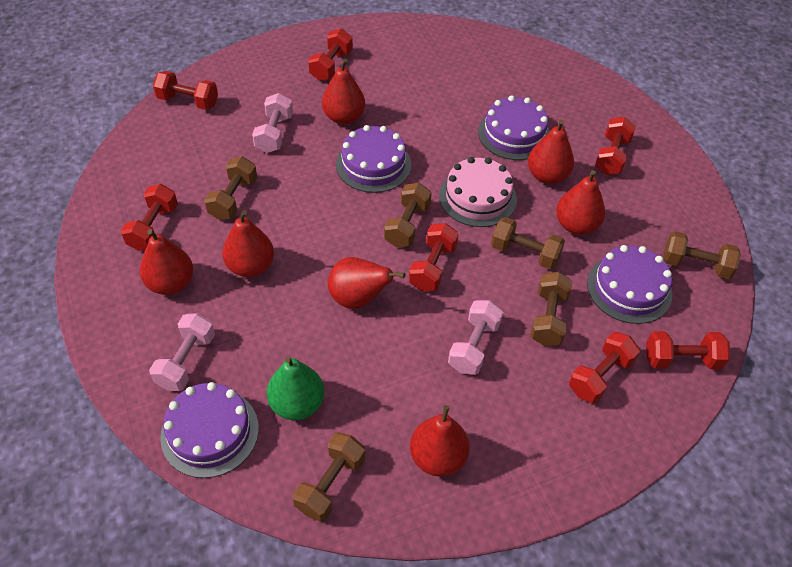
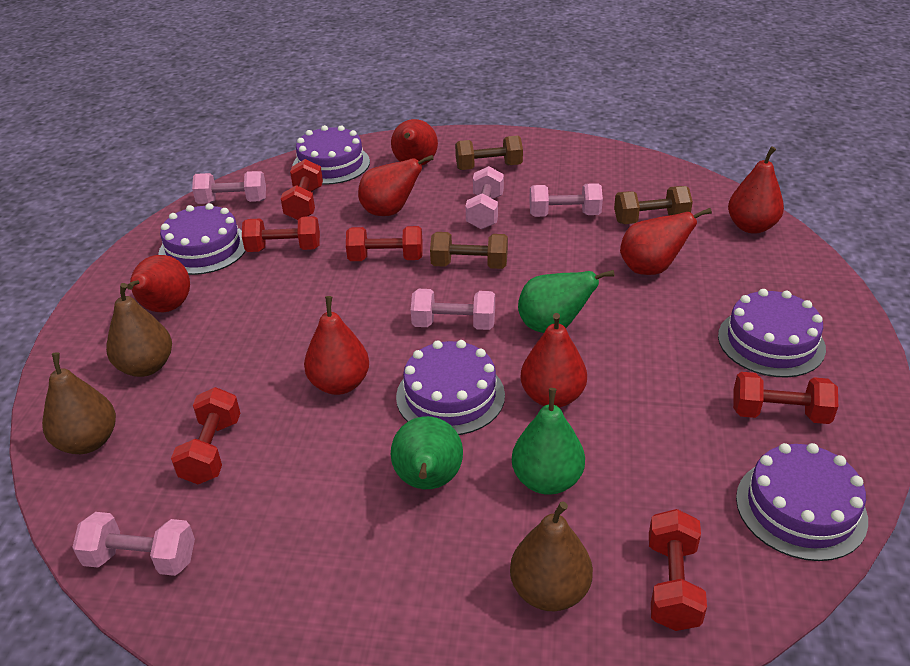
brown dumbbell: 6 -> 3
brown pear: 0 -> 3
green pear: 1 -> 3
pink cake: 1 -> 0
pink dumbbell: 3 -> 5
purple cake: 4 -> 5
red dumbbell: 7 -> 6

